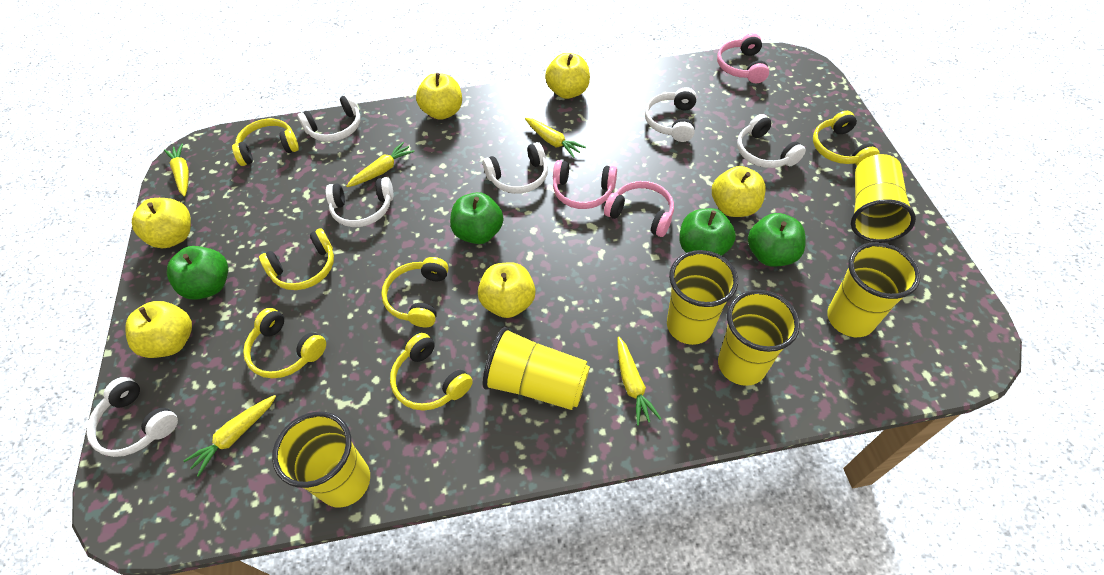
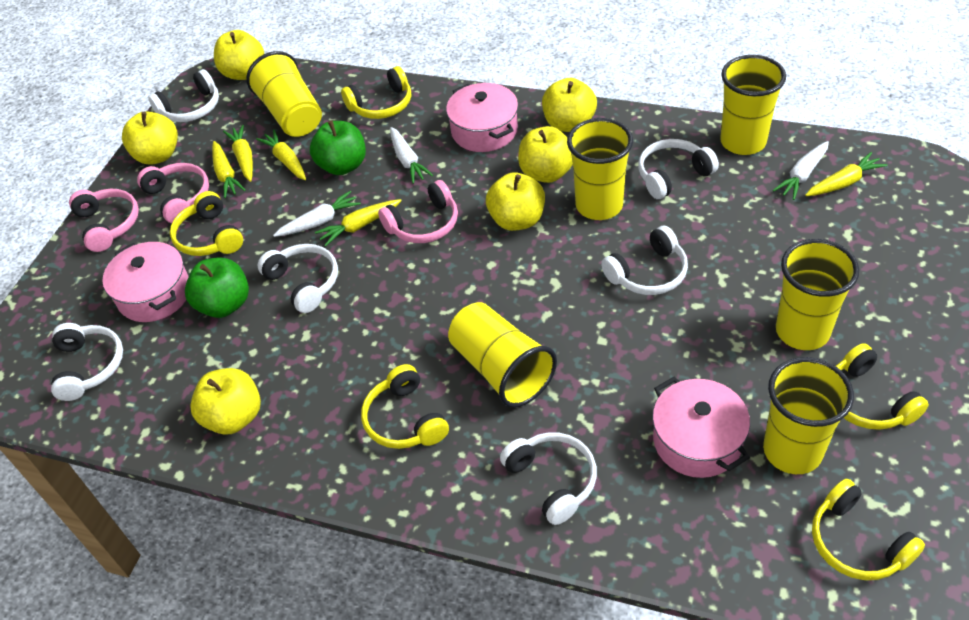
green apple: 4 -> 2
pink pot: 0 -> 3
white carrot: 0 -> 3
yellow headphones: 6 -> 5

